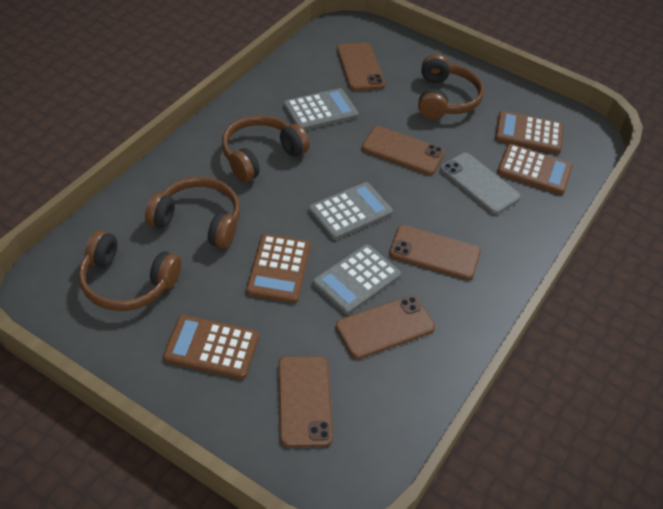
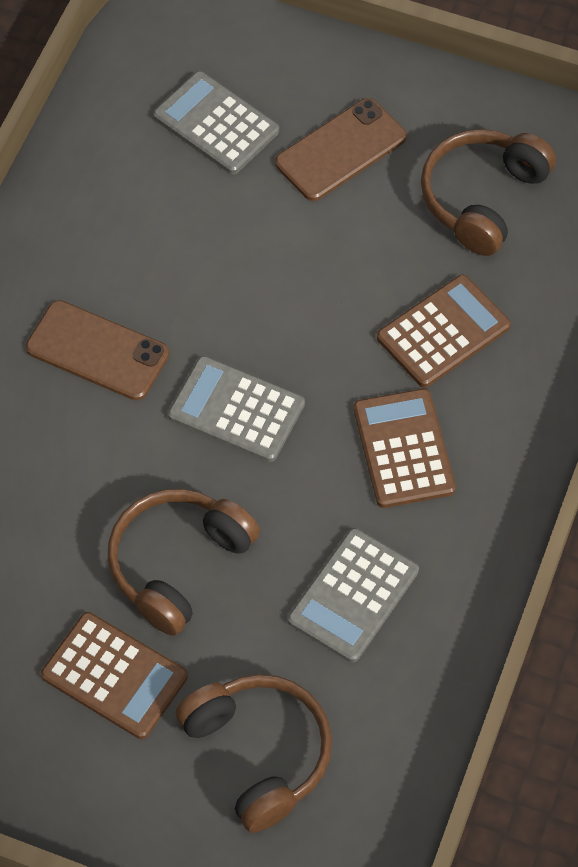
brown calculator: 4 -> 3
brown headphones: 4 -> 3
brown phone: 5 -> 2
grey phone: 1 -> 0

